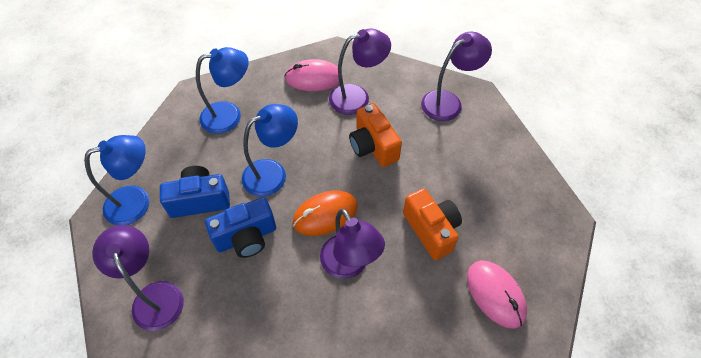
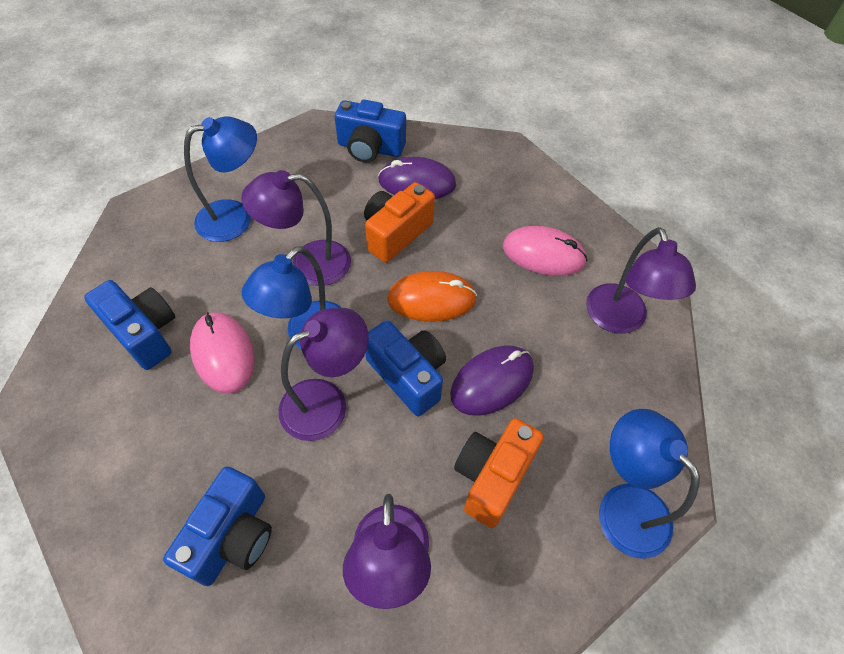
blue camera: 2 -> 4
purple mouse: 0 -> 2

